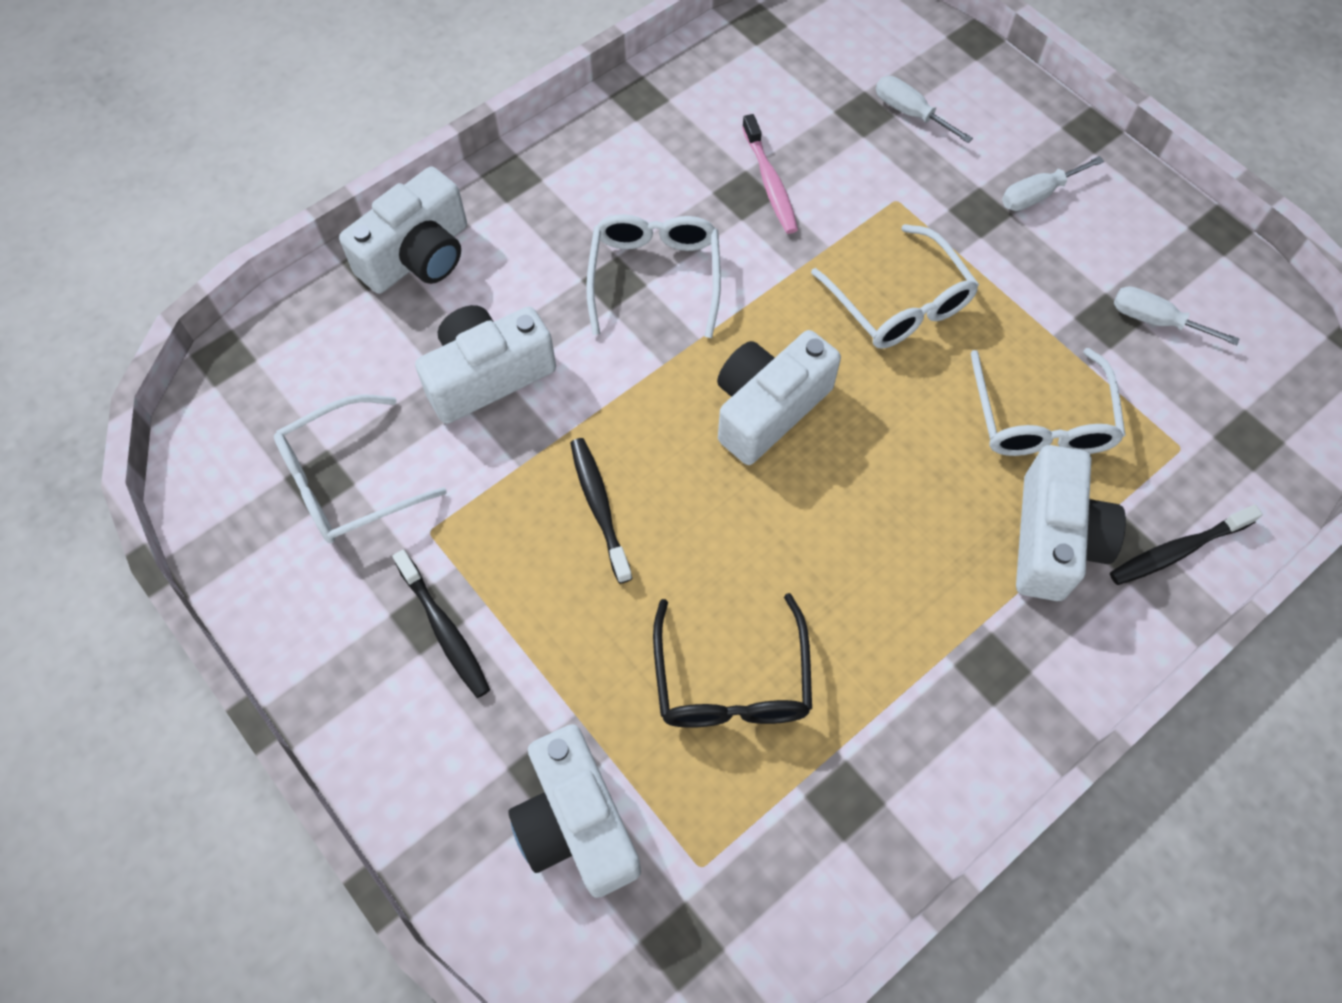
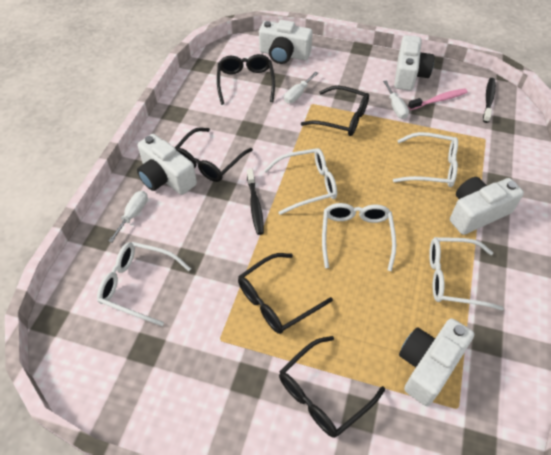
black glasses: 1 -> 5
black toothbrush: 3 -> 2
white glasses: 4 -> 5

